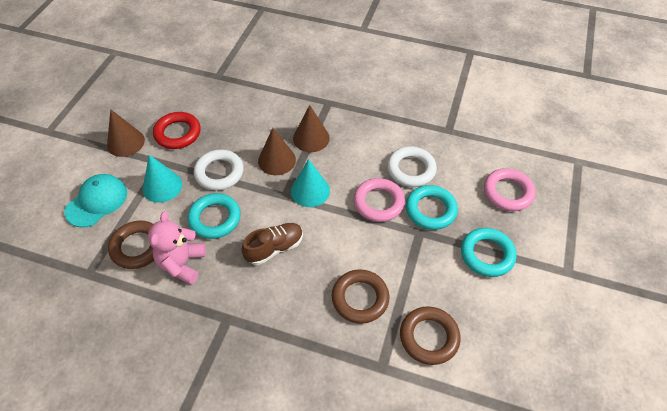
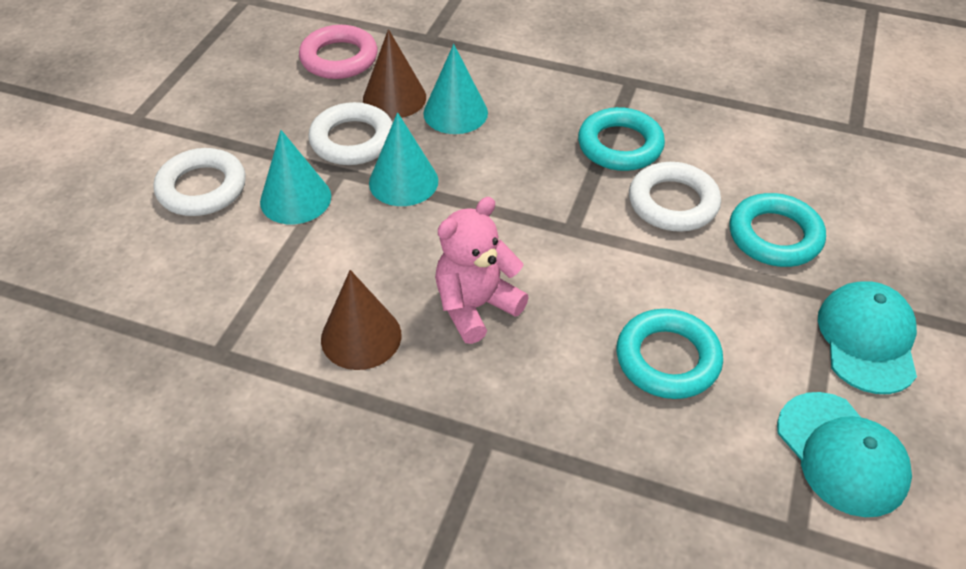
brown cone: 3 -> 2
brown ring: 3 -> 0
brown shoe: 1 -> 0
pink ring: 2 -> 1
red ring: 1 -> 0
turquoise cap: 1 -> 2
turquoise cone: 2 -> 3
white ring: 2 -> 3

